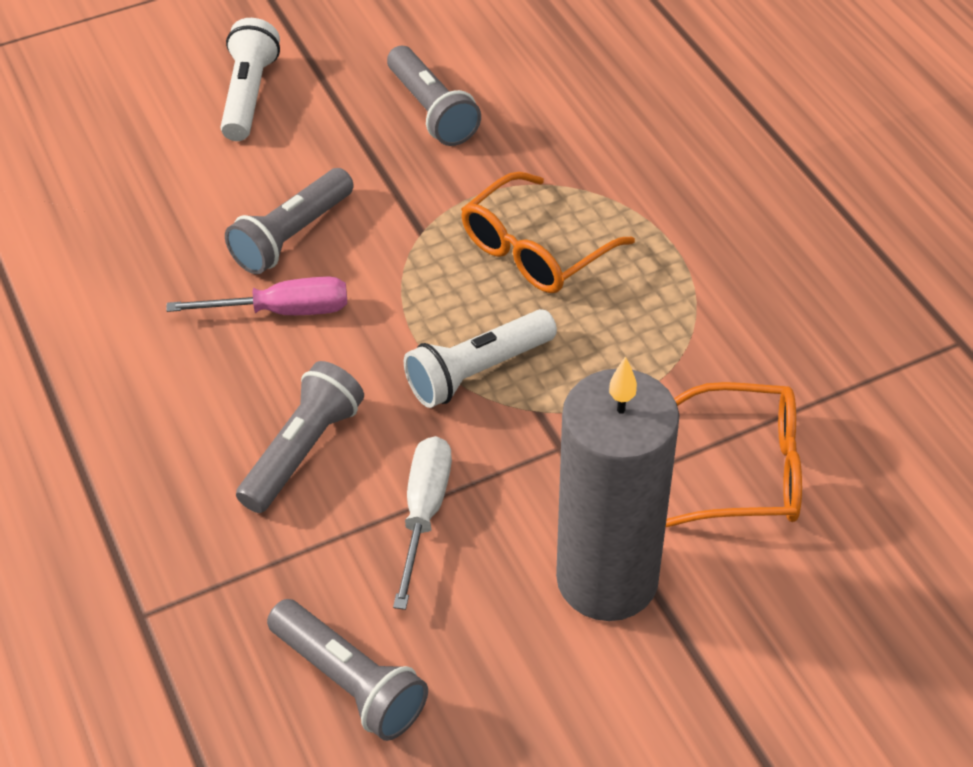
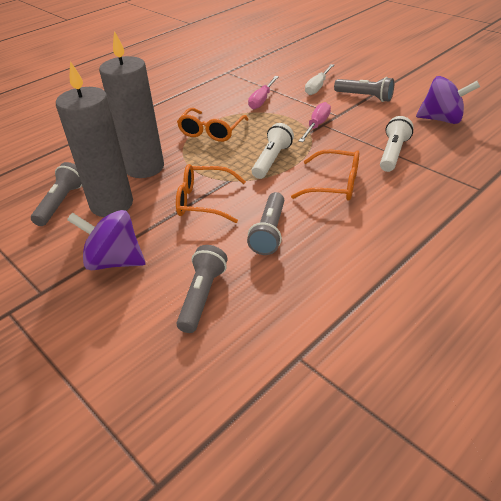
grey candle: 1 -> 2
orange glasses: 2 -> 3
pink screwdriver: 1 -> 2
purple spinning top: 0 -> 2

